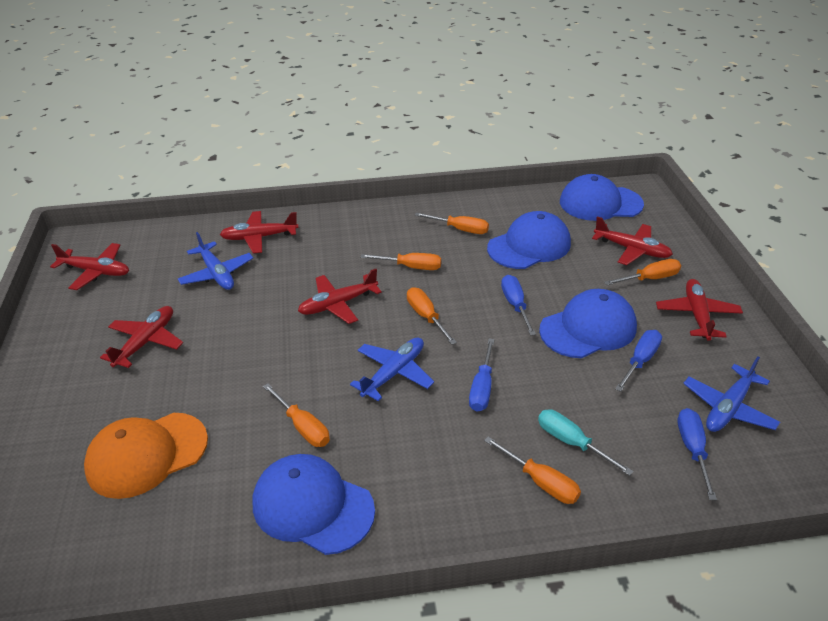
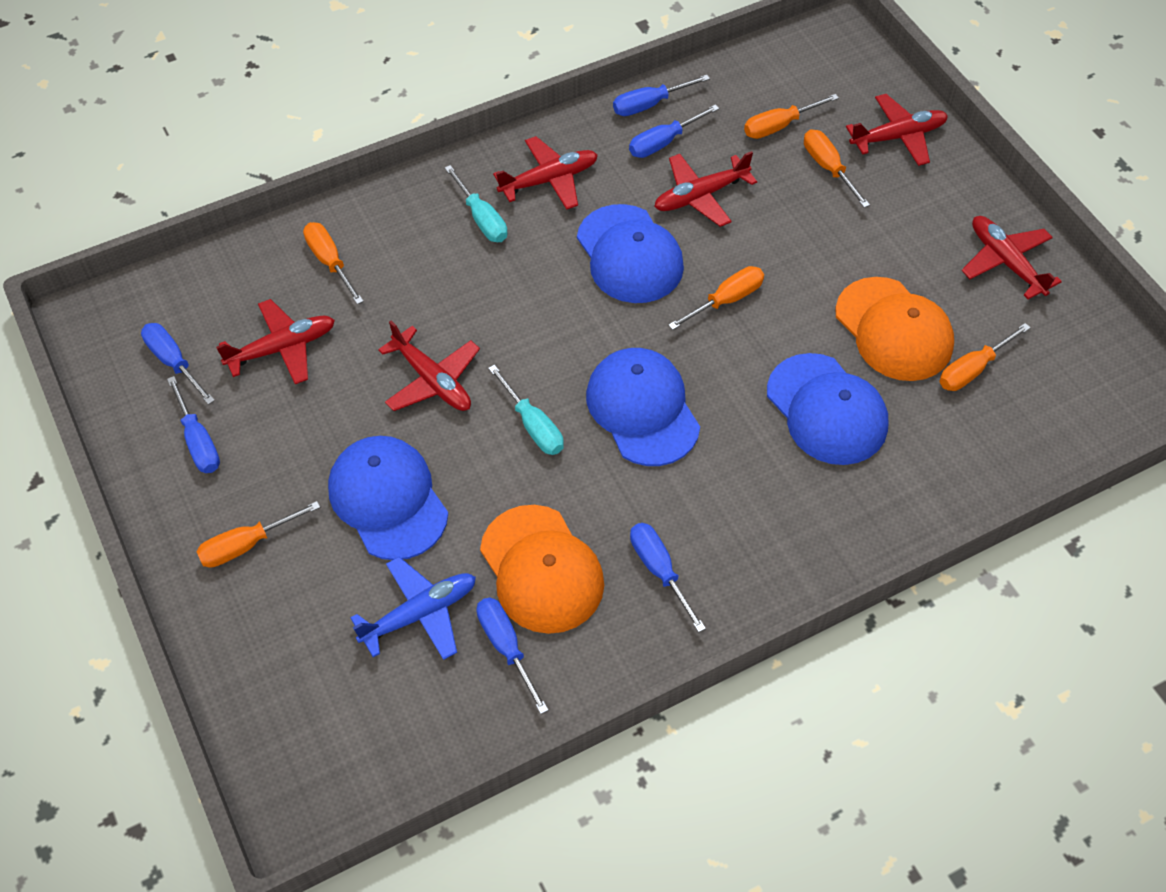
blue plane: 3 -> 1
blue screwdriver: 4 -> 6
orange cap: 1 -> 2
turquoise screwdriver: 1 -> 2

